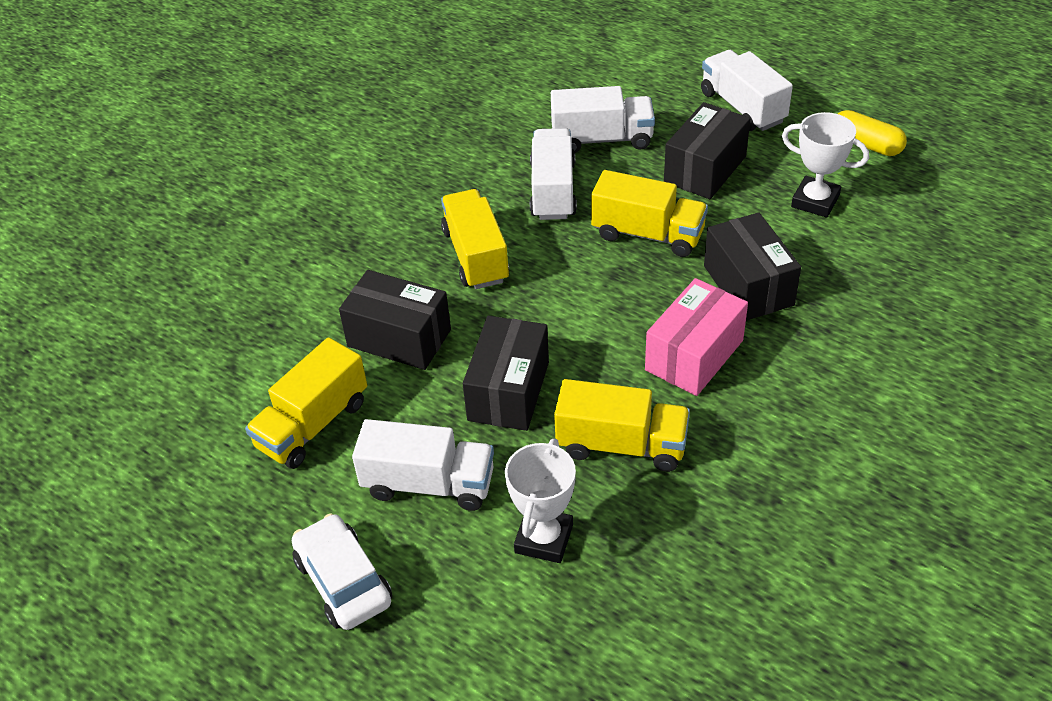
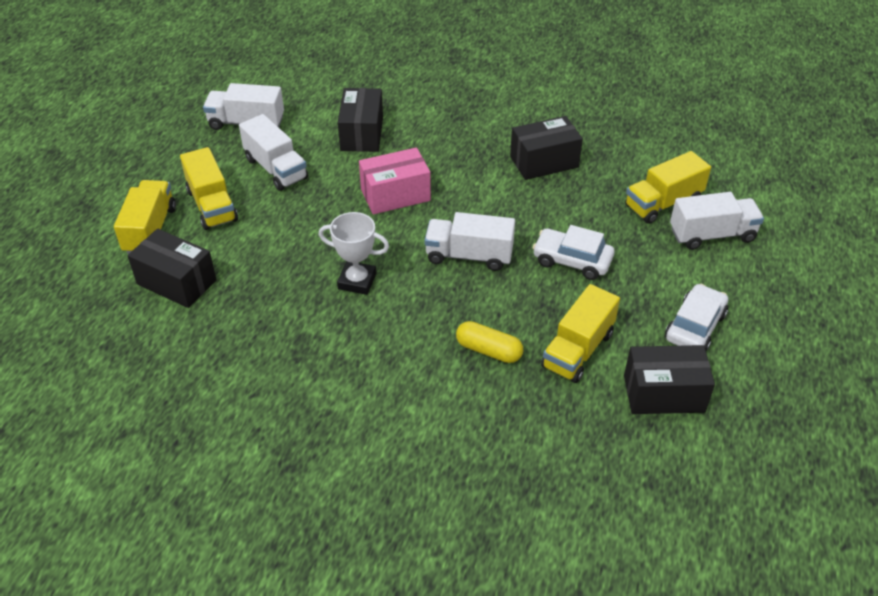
white car: 1 -> 2
white trophy: 2 -> 1

